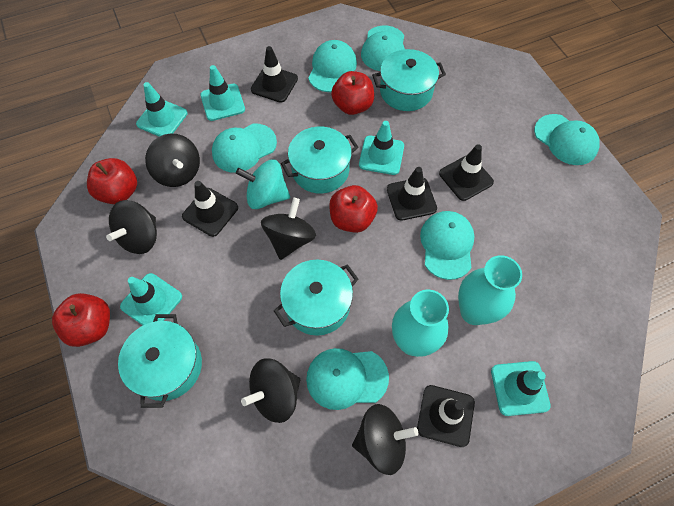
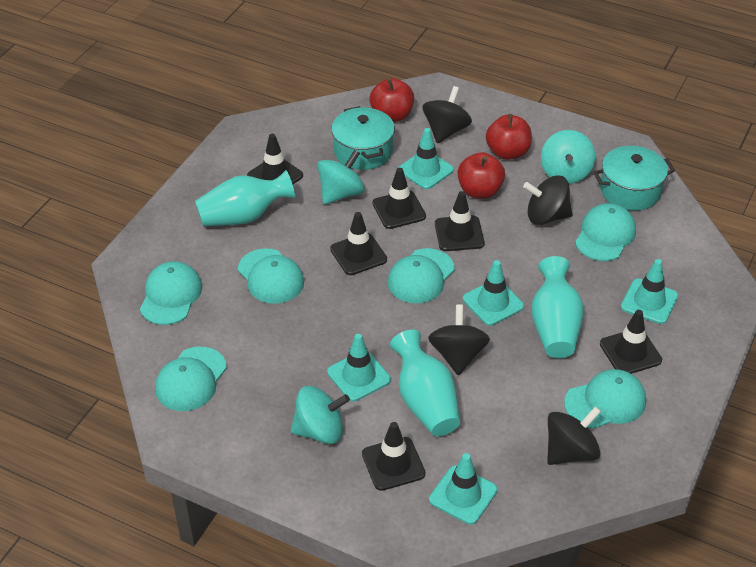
black spinning top: 5 -> 4
black traffic cone: 5 -> 6
red apple: 4 -> 3
turquoise pot: 4 -> 2
turquoise spinning top: 1 -> 3
turquoise vase: 2 -> 3

